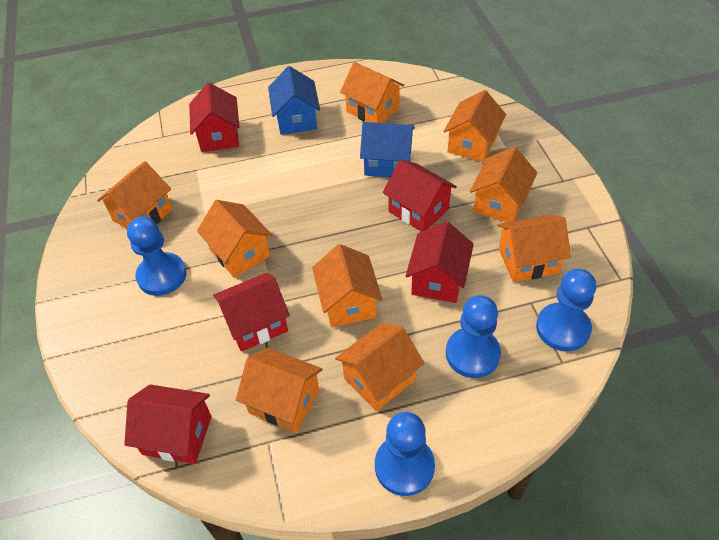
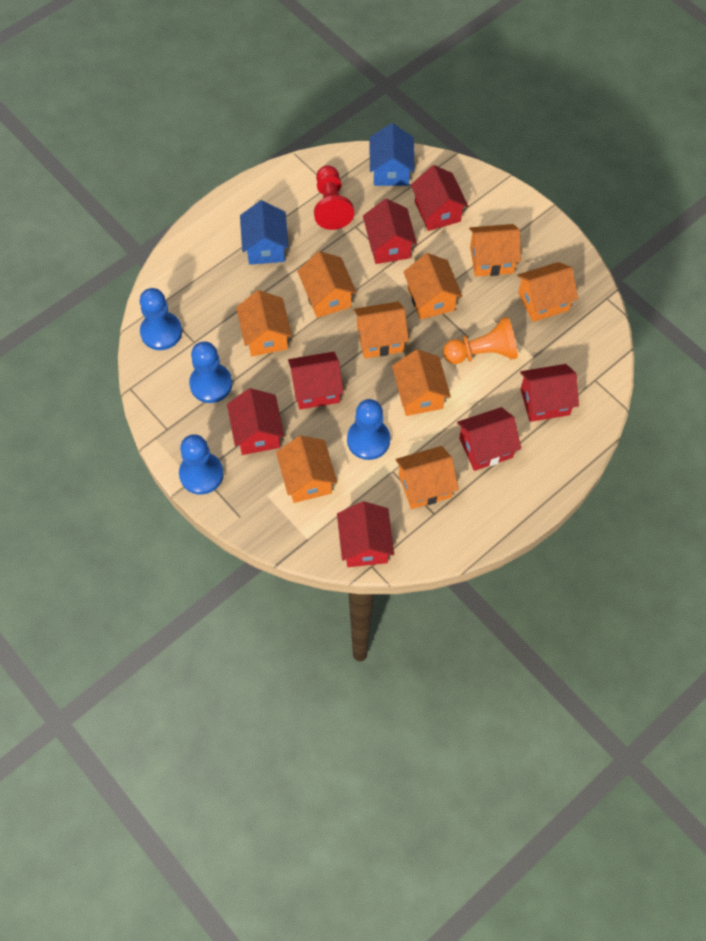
orange pawn: 0 -> 1
red house: 5 -> 7
red pawn: 0 -> 1

